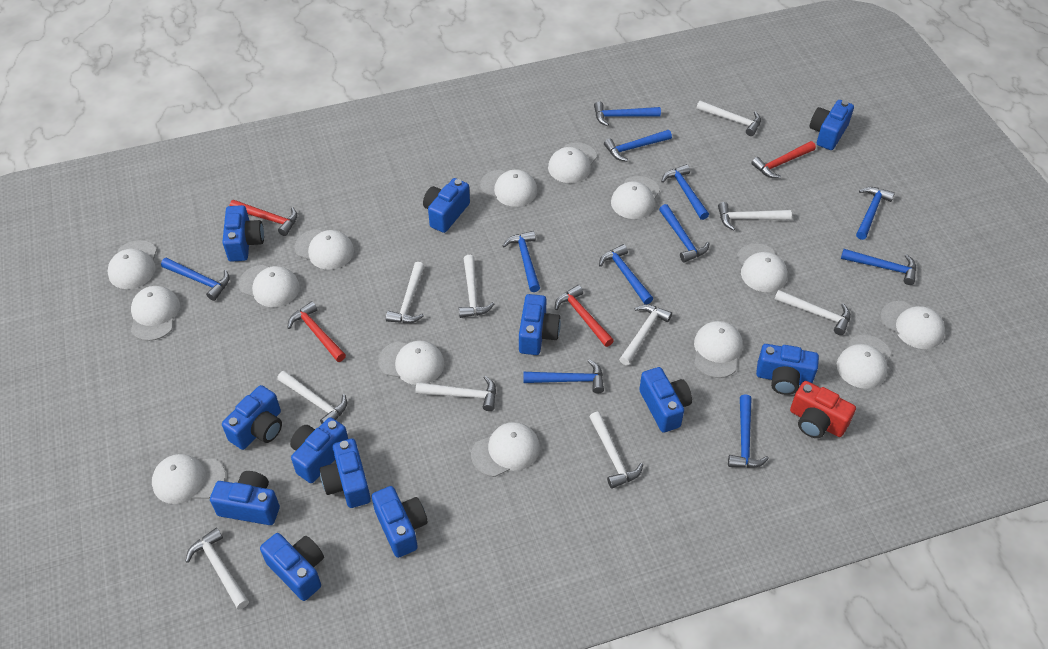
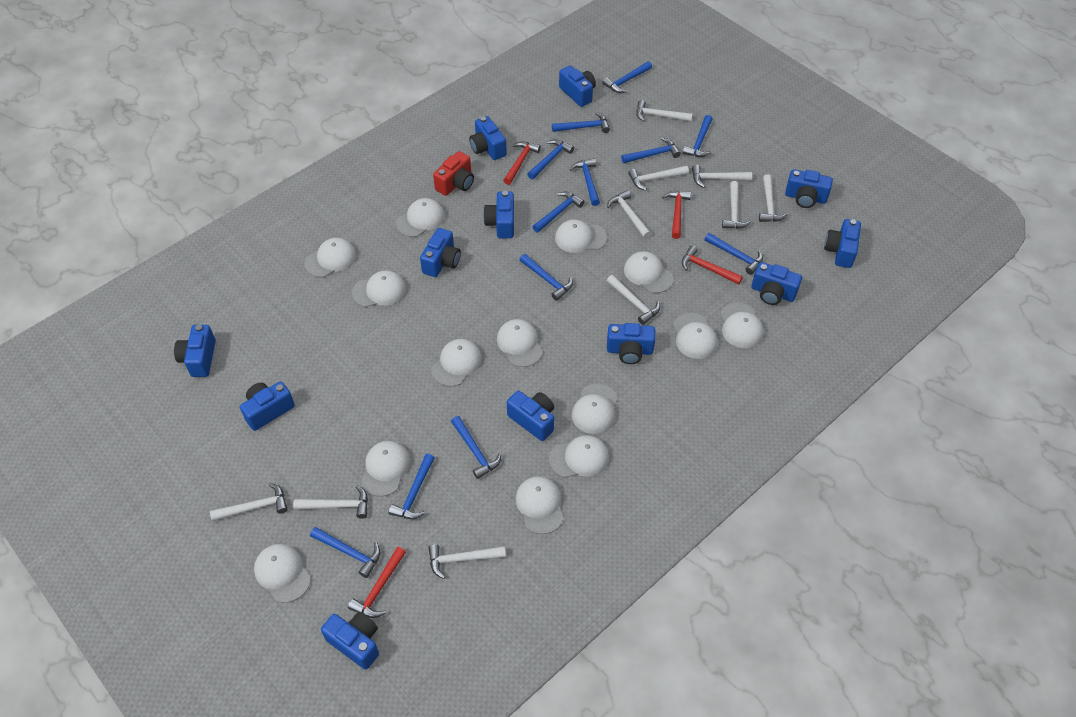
blue hammer: 11 -> 12

